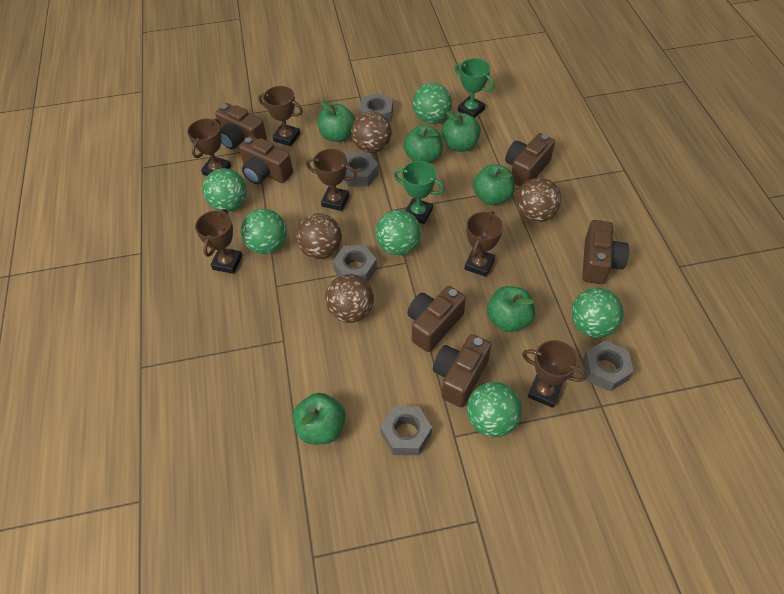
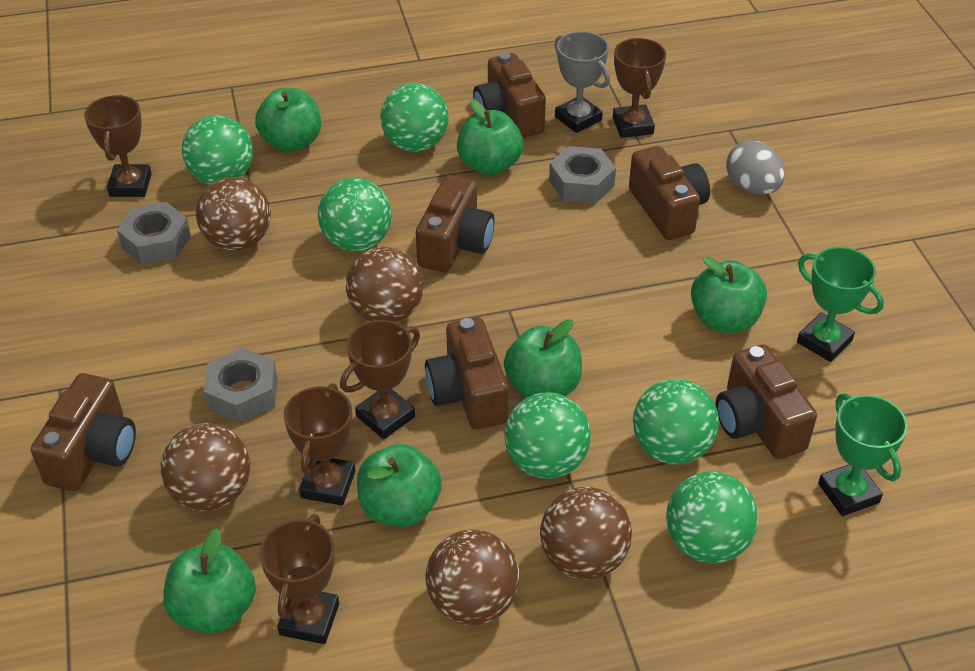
brown ball: 4 -> 5
brown trophy: 6 -> 5
grey egg: 0 -> 1
grey nut: 5 -> 3
grey trophy: 0 -> 1

